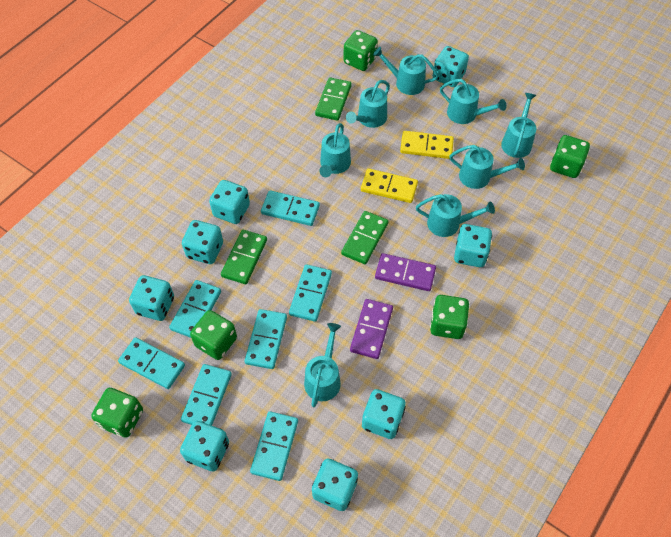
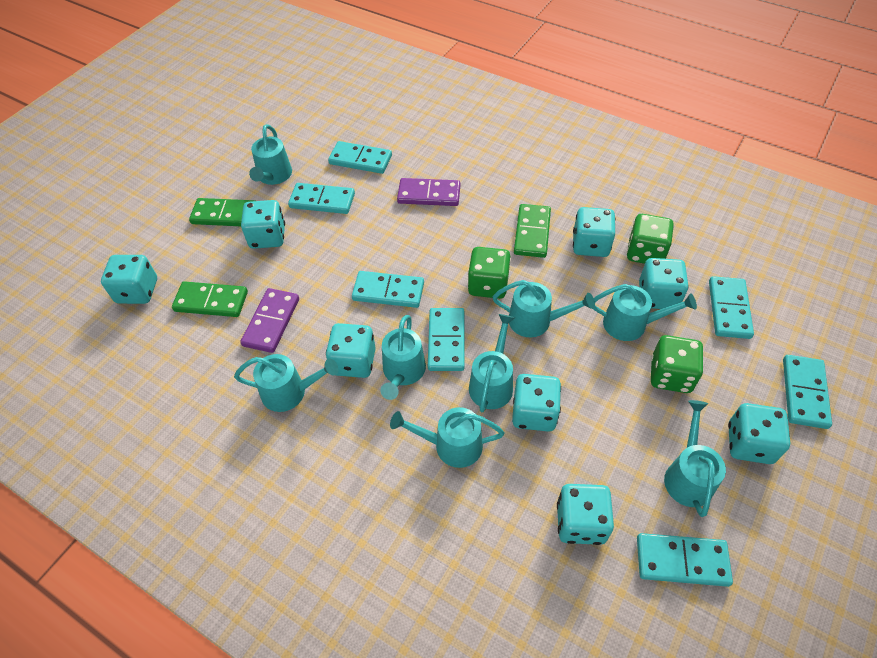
green dice: 5 -> 3
yellow domino: 2 -> 0

